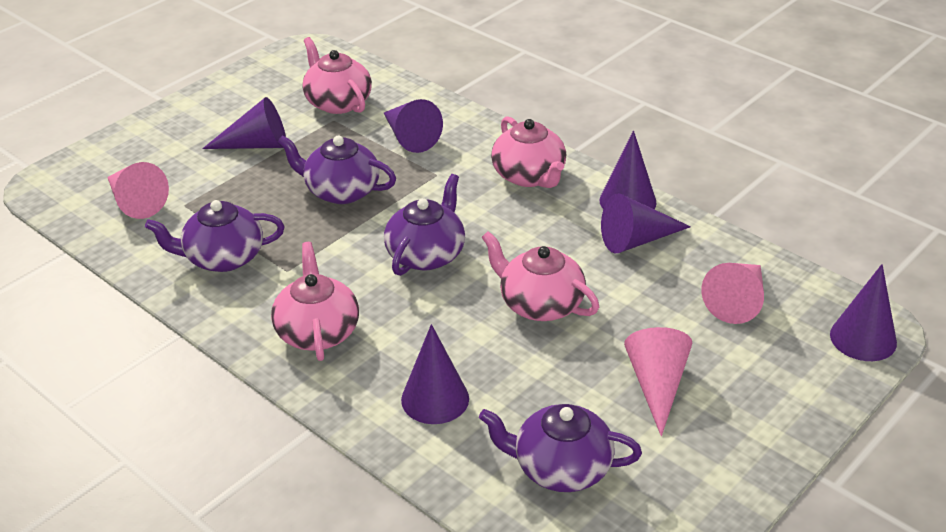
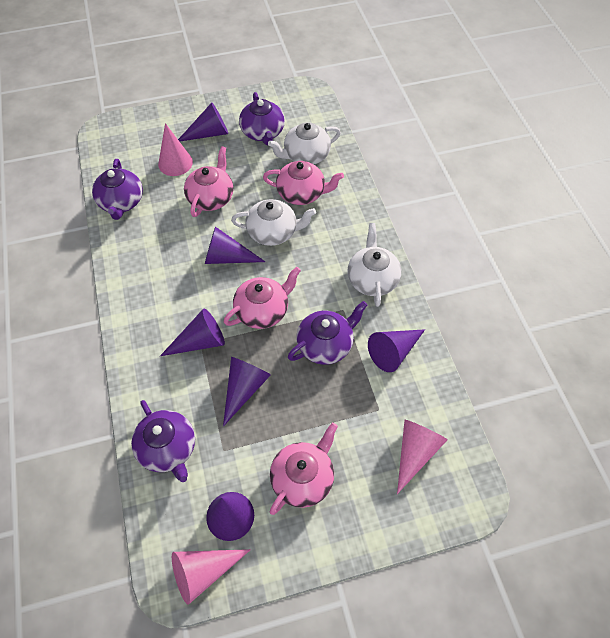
white teapot: 0 -> 3

